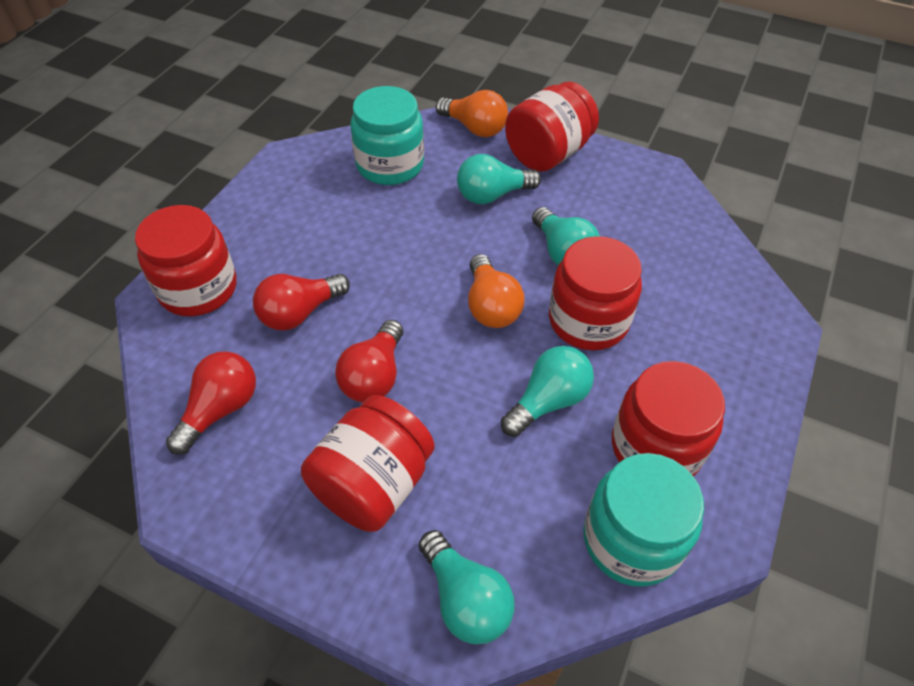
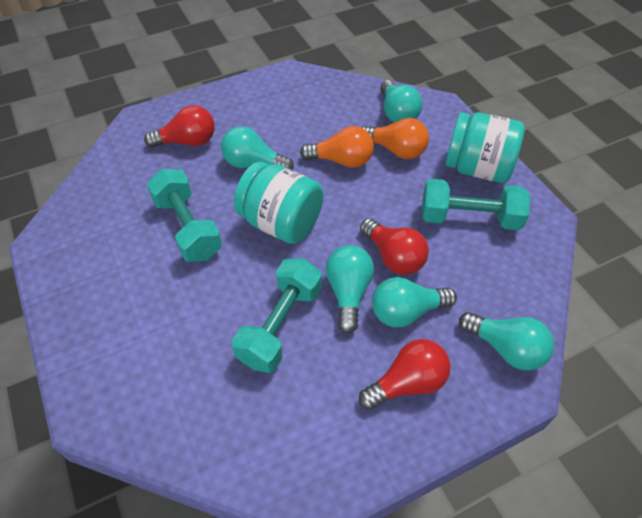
red jar: 5 -> 0
turquoise dumbbell: 0 -> 3
turquoise light bulb: 4 -> 5

